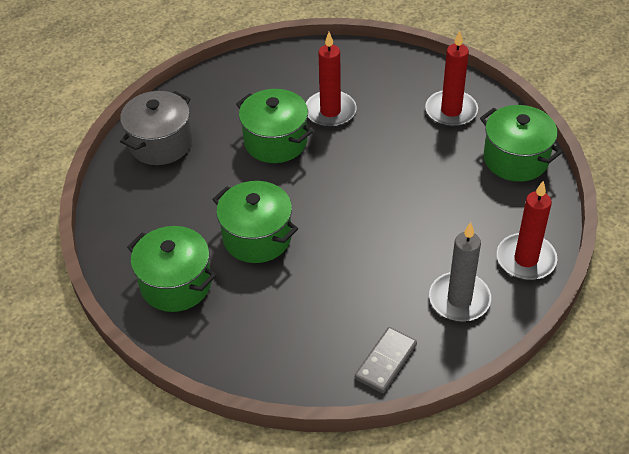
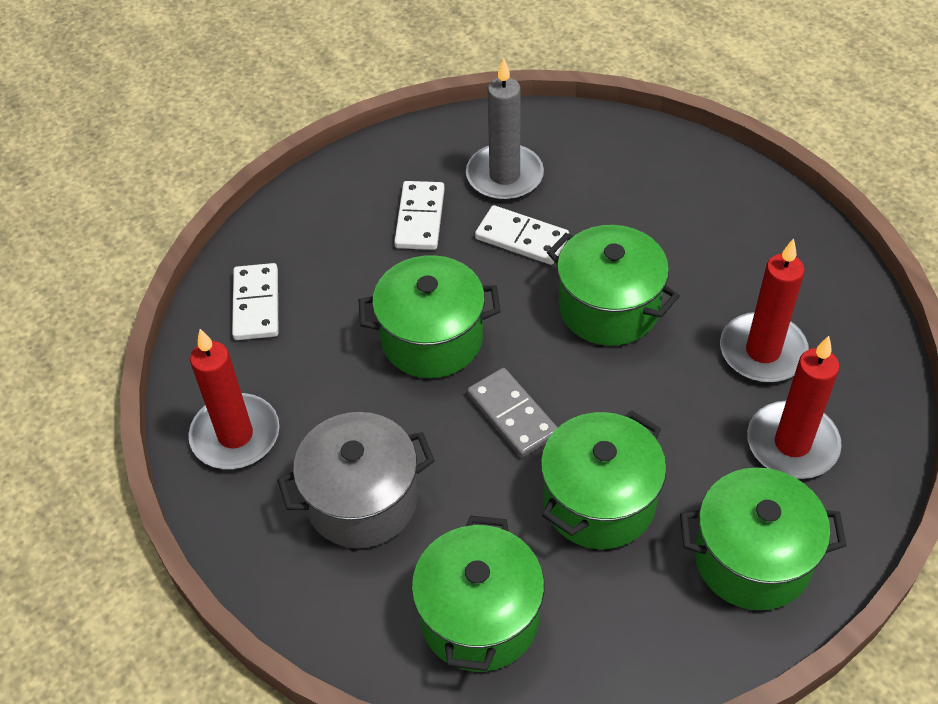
green pot: 4 -> 5
white domino: 0 -> 3

